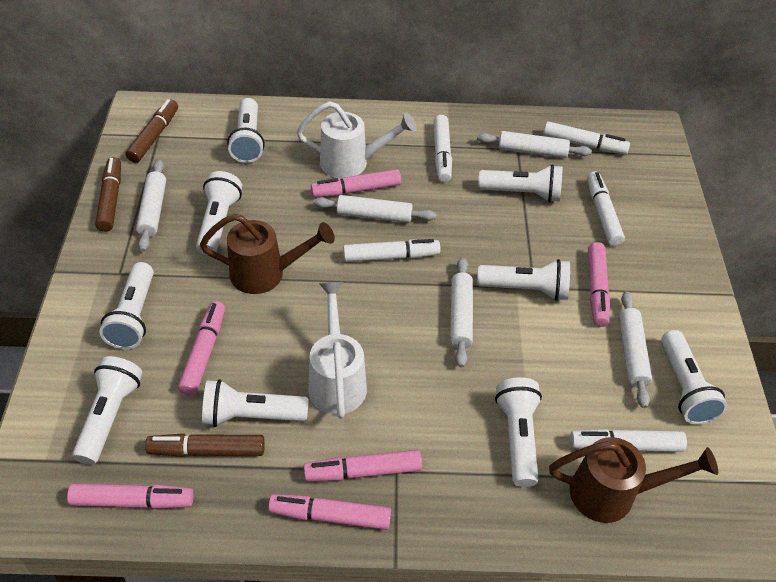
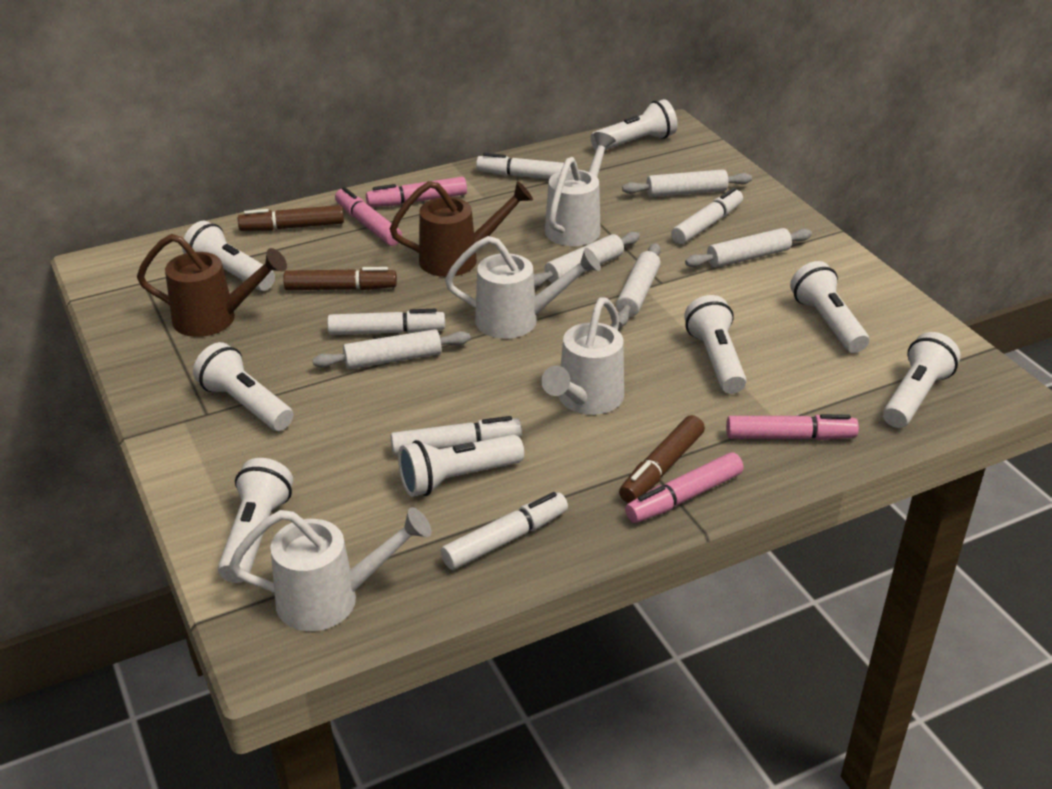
pink marker: 6 -> 4
white flashlight: 9 -> 8
white watering can: 2 -> 4

